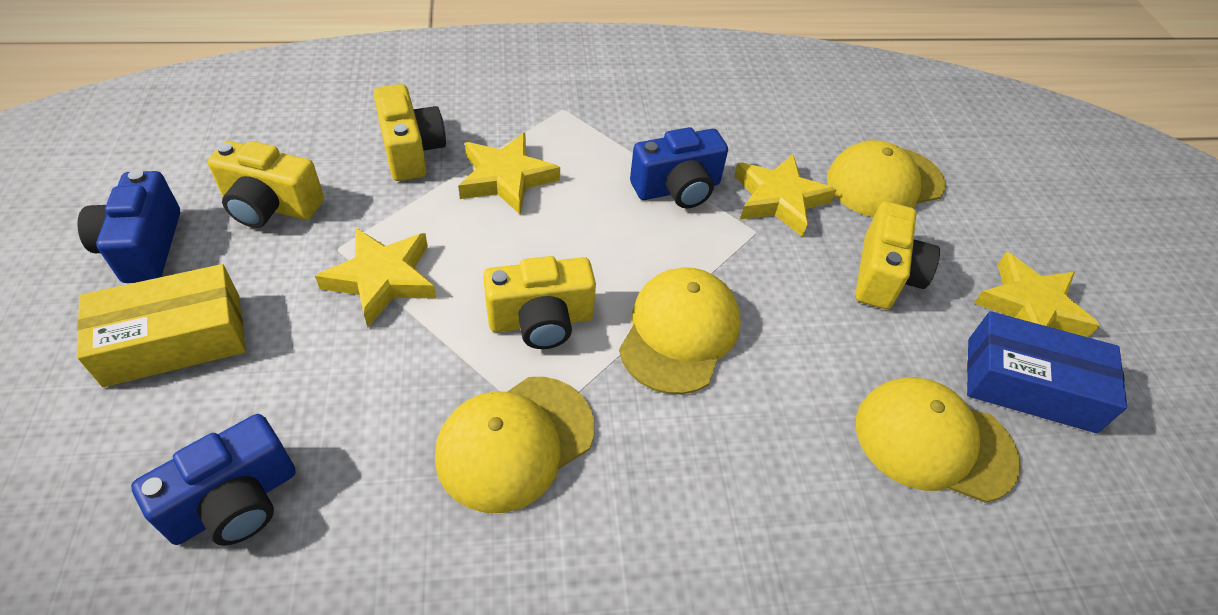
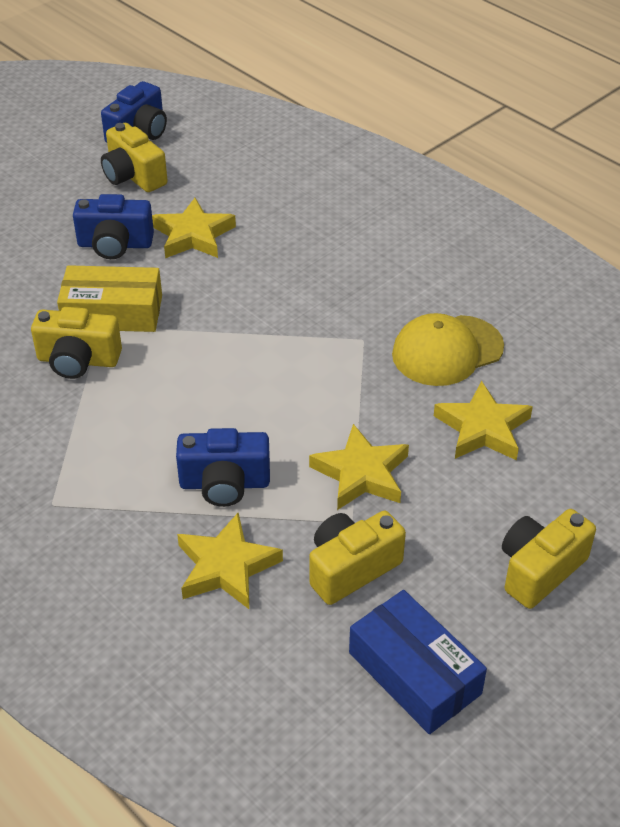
yellow cap: 4 -> 1

